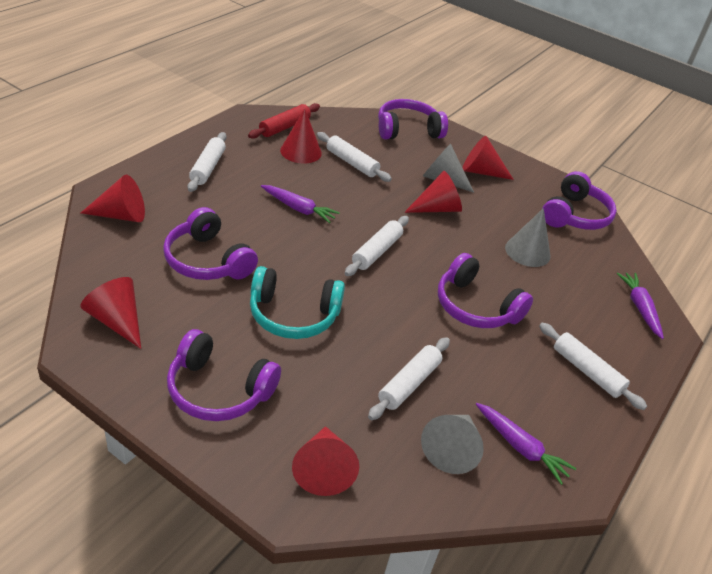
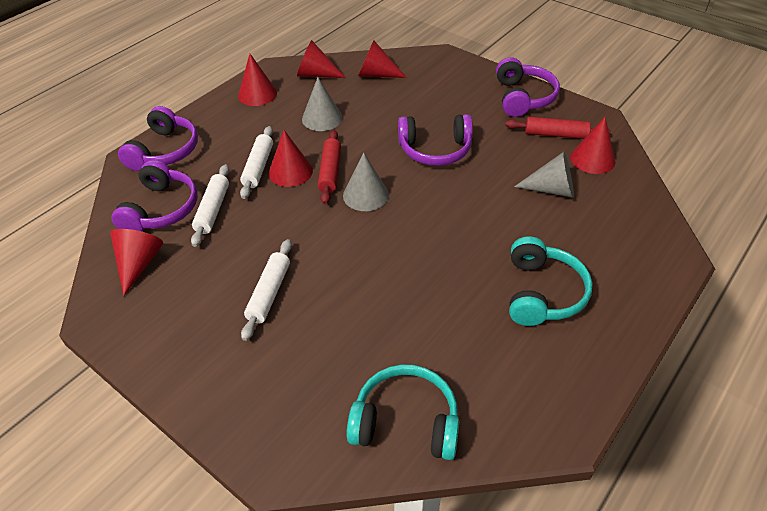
purple carrot: 3 -> 0
purple headphones: 5 -> 4
red rolling pin: 1 -> 2
turquoise headphones: 1 -> 2
white rolling pin: 5 -> 3

